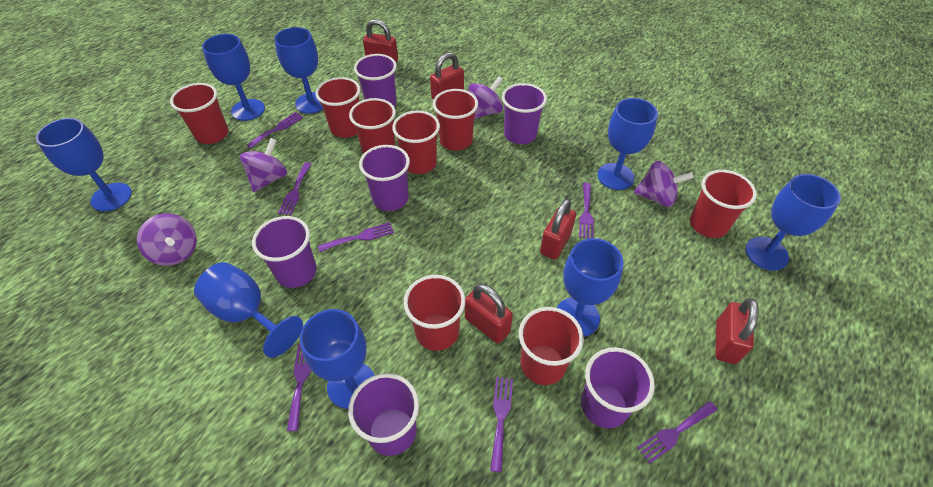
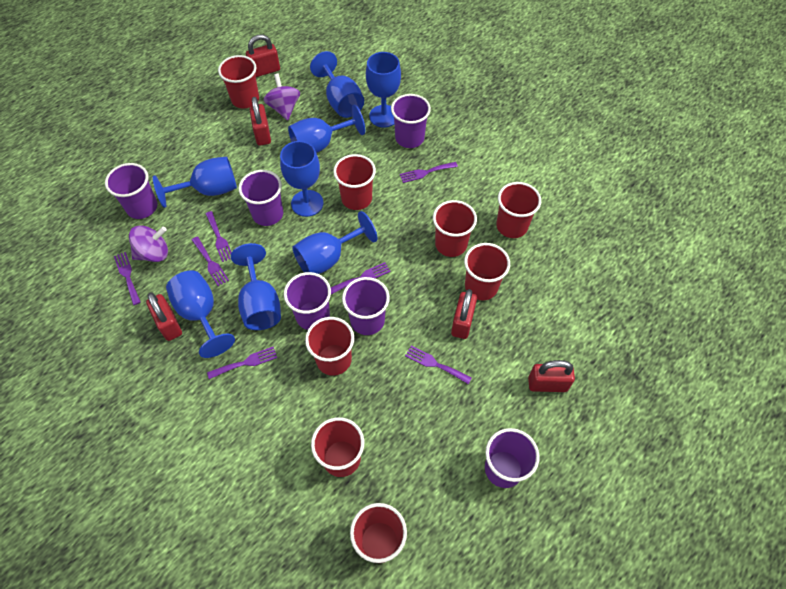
purple spinning top: 4 -> 2

